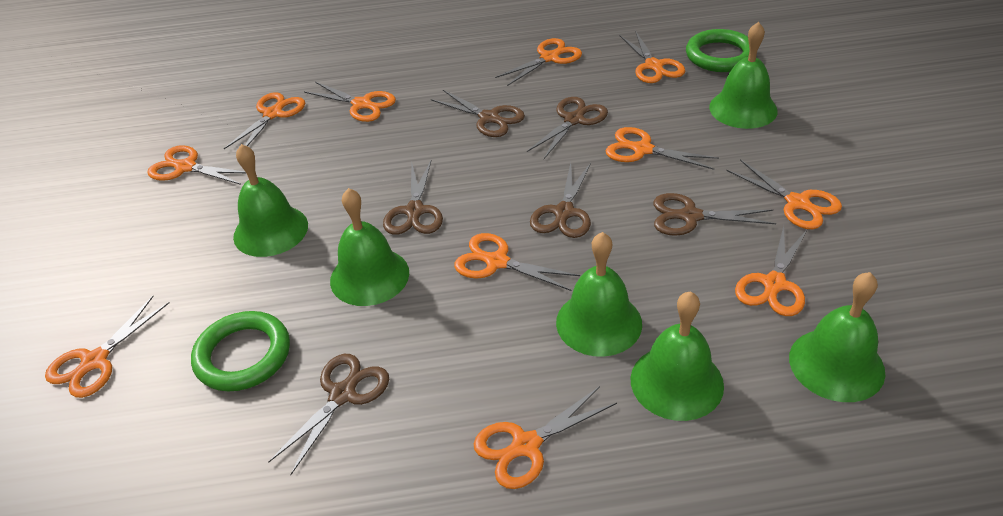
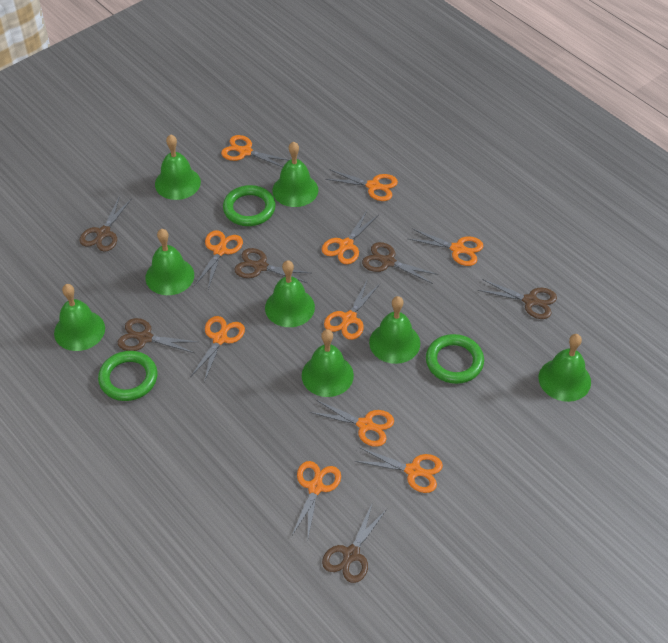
green bell: 6 -> 8
green ring: 2 -> 3
orange scissors: 11 -> 10

